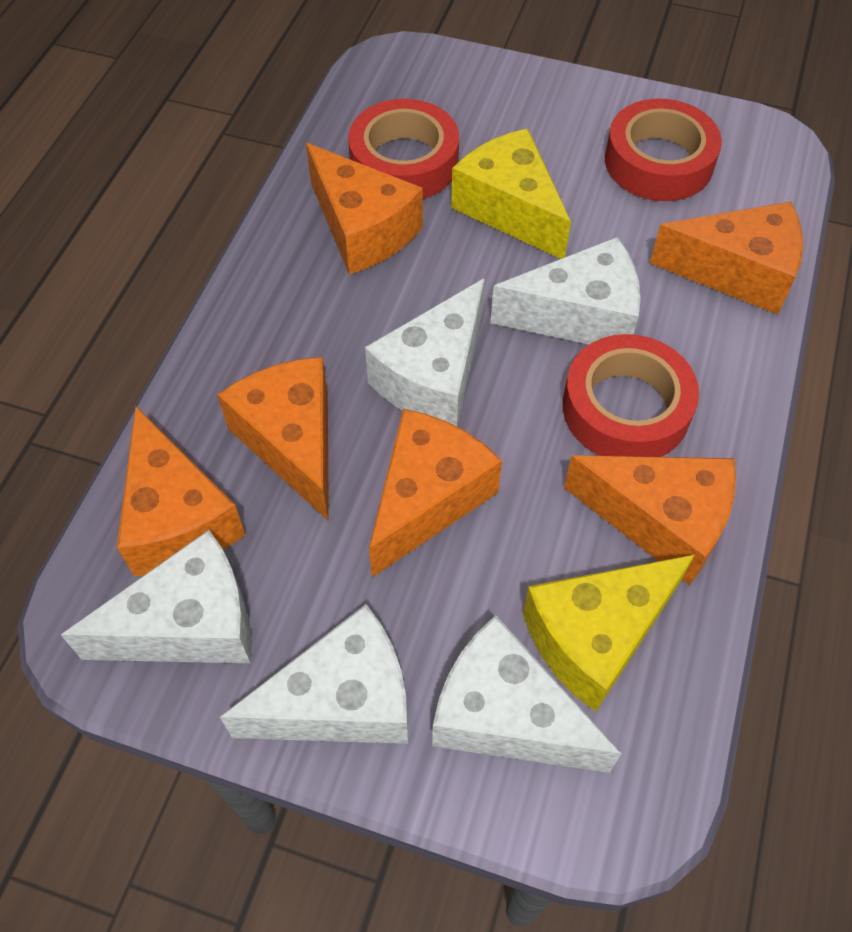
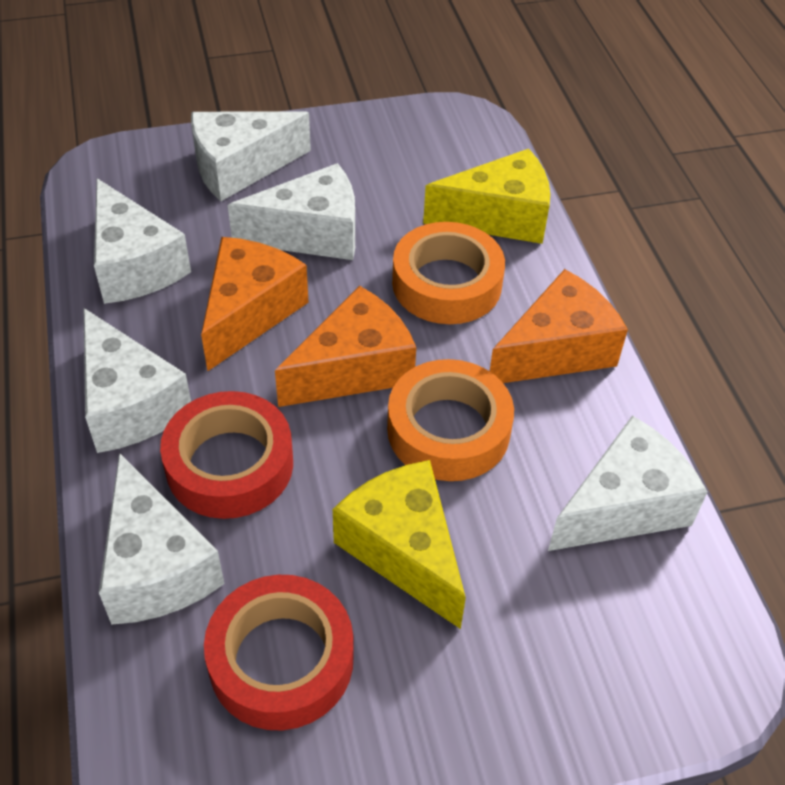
orange cheese: 6 -> 3
orange tape: 0 -> 2
red tape: 3 -> 2
white cheese: 5 -> 6

